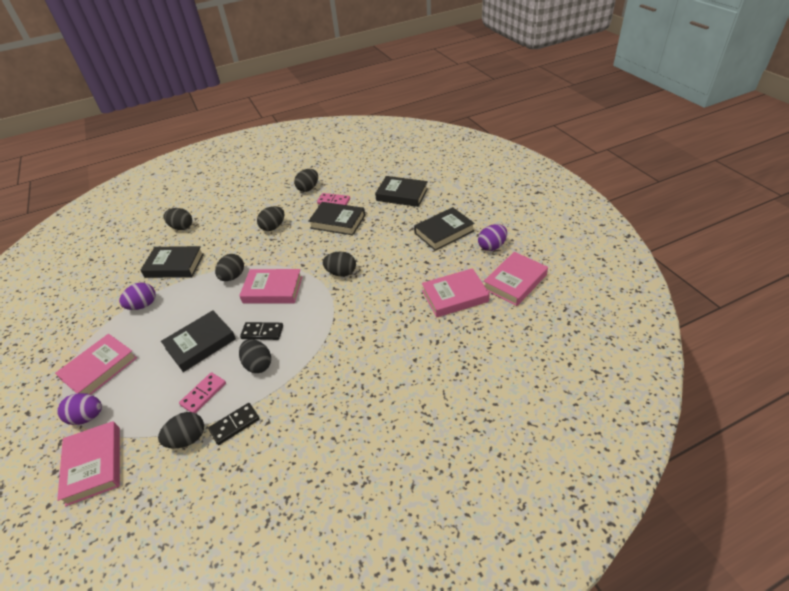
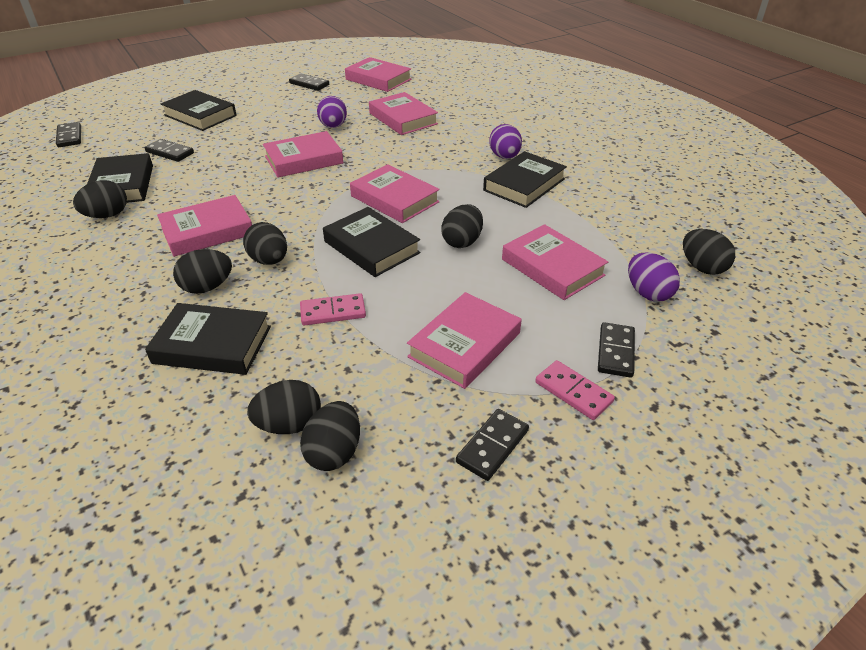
black domino: 2 -> 5
pink book: 5 -> 7

